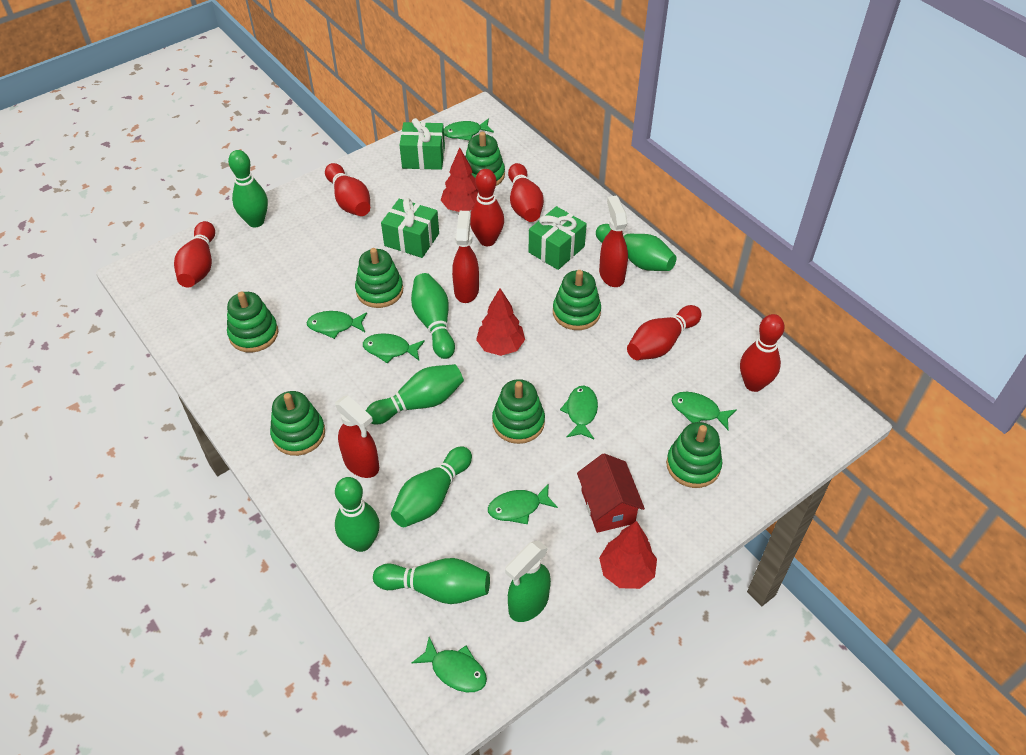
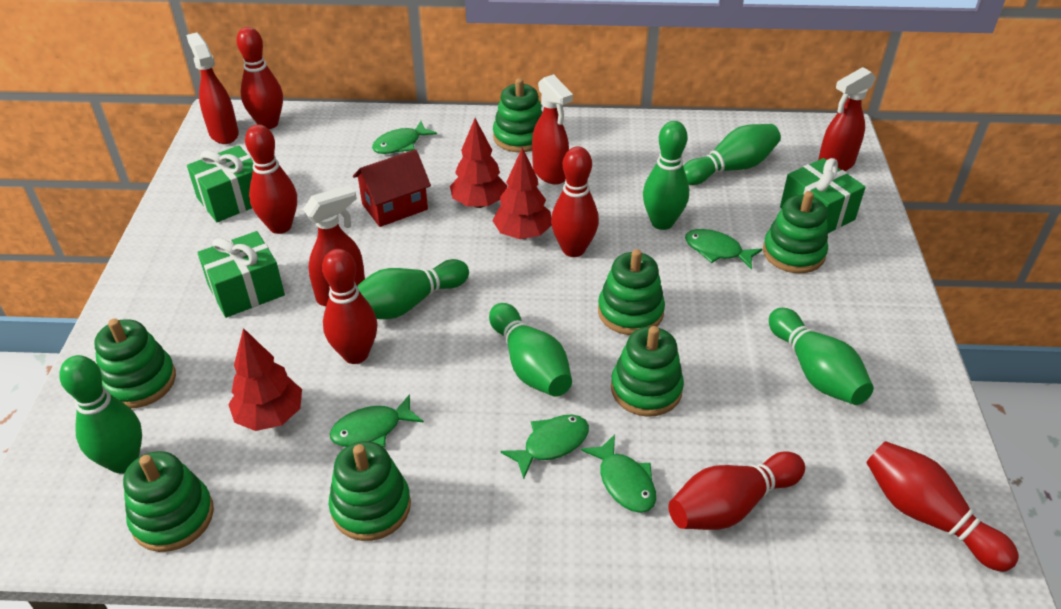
green bowling pin: 7 -> 6
green fish: 7 -> 5
green spray bottle: 1 -> 0
red spray bottle: 3 -> 4

